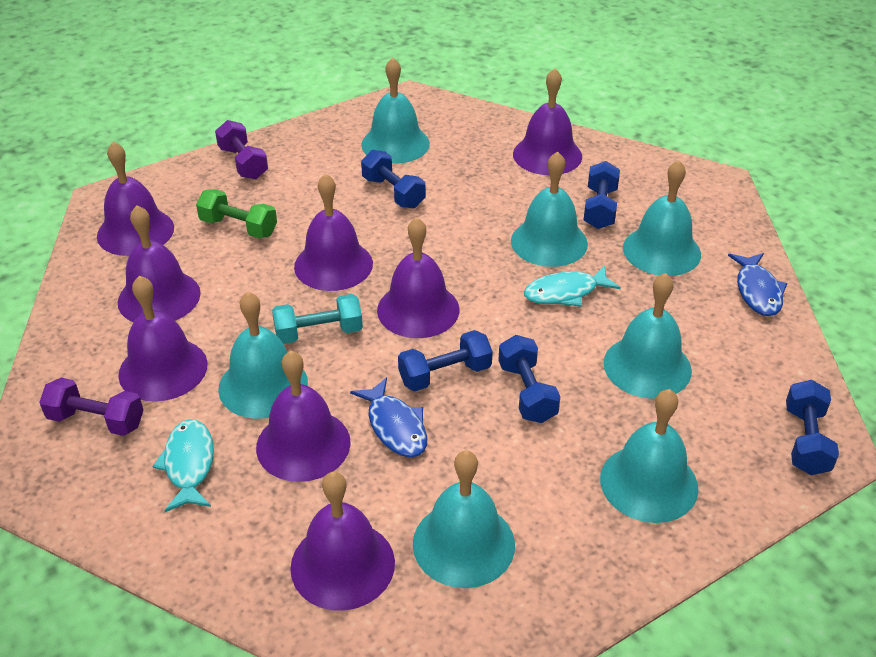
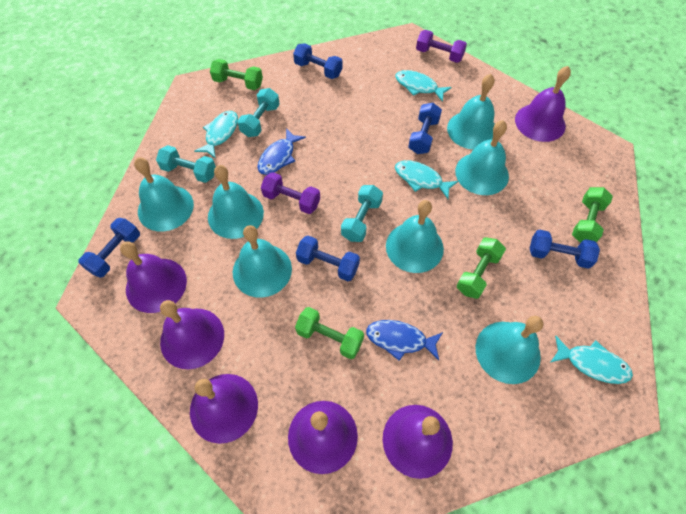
green dumbbell: 1 -> 4
purple bell: 8 -> 6
turquoise dumbbell: 1 -> 3
turquoise fish: 2 -> 4

